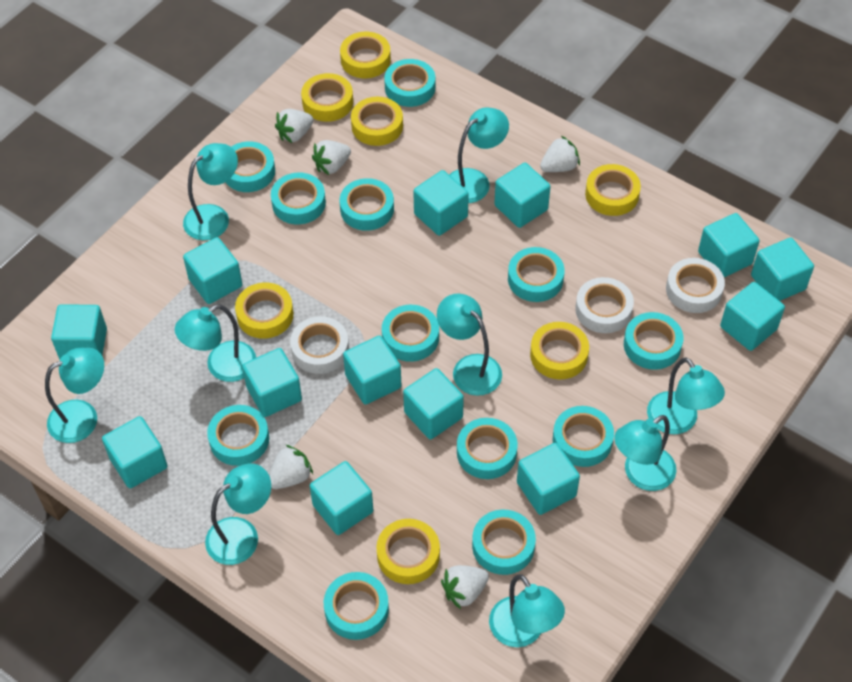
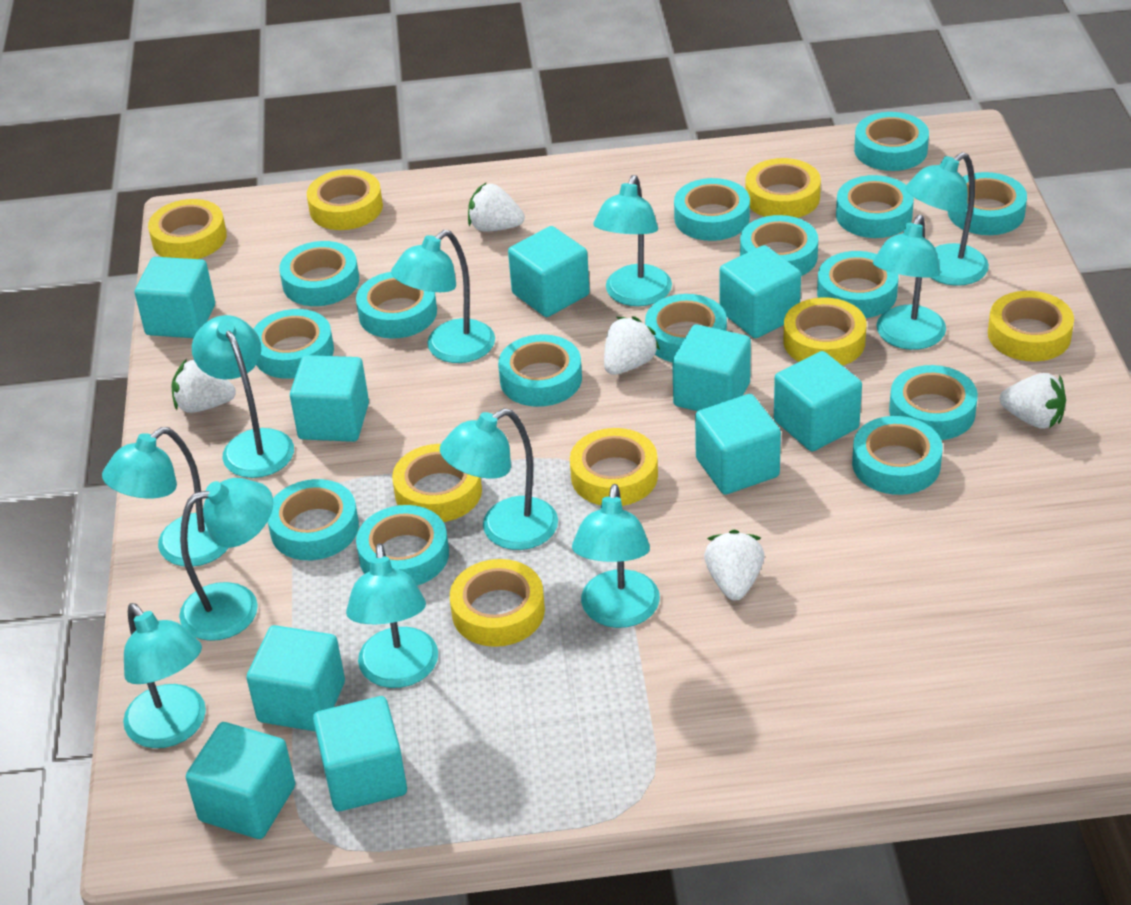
turquoise cube: 13 -> 10
turquoise lamp: 9 -> 11
turquoise tape: 12 -> 15
white tape: 3 -> 0
yellow tape: 7 -> 8

